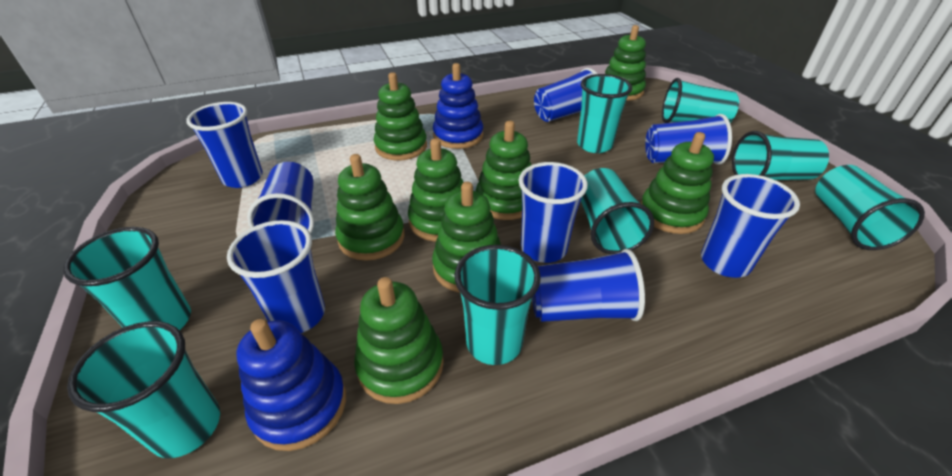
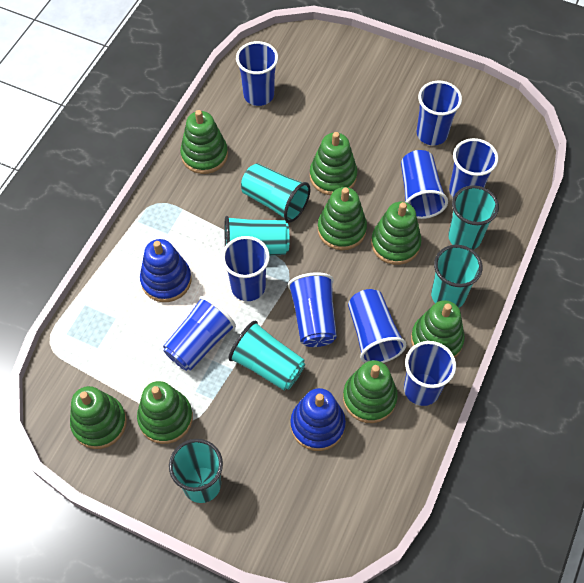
blue cup: 8 -> 9
turquoise cup: 8 -> 6

